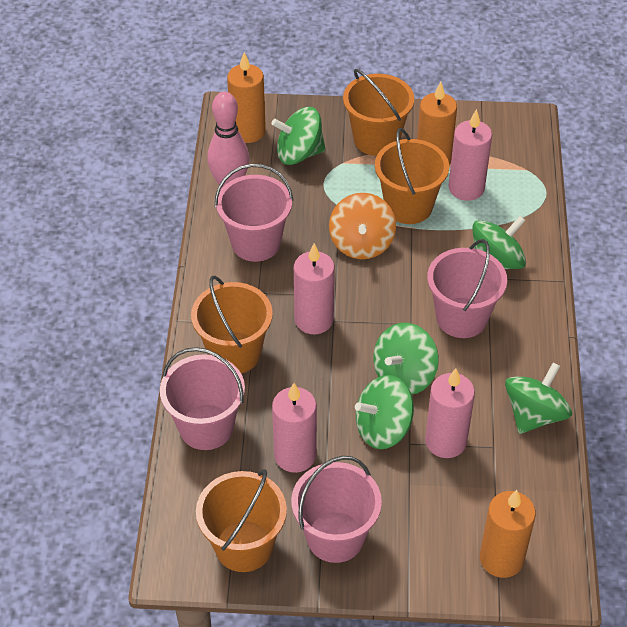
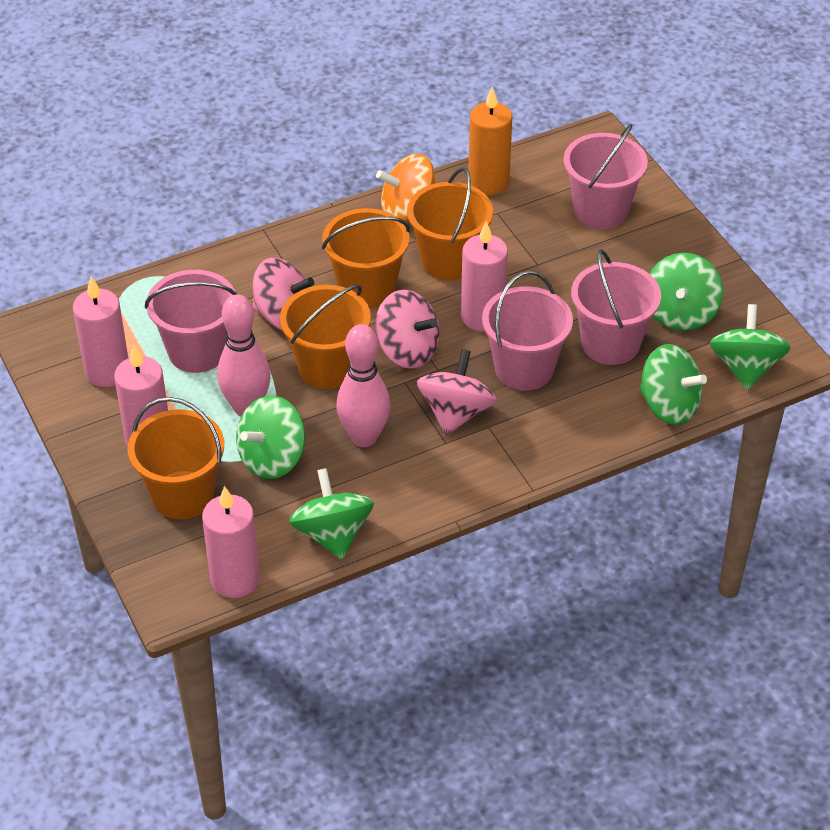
orange candle: 3 -> 1
pink bowling pin: 1 -> 2
pink spinning top: 0 -> 3

